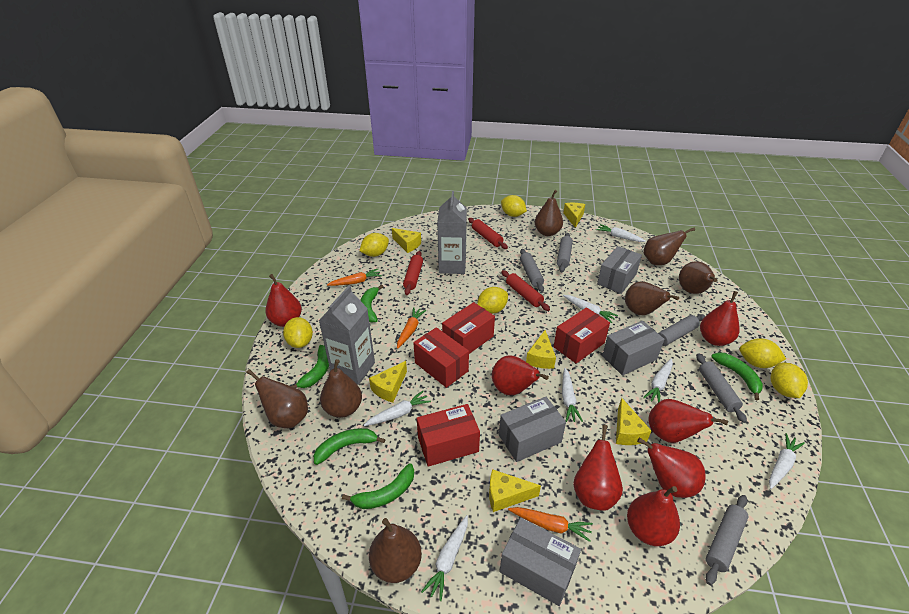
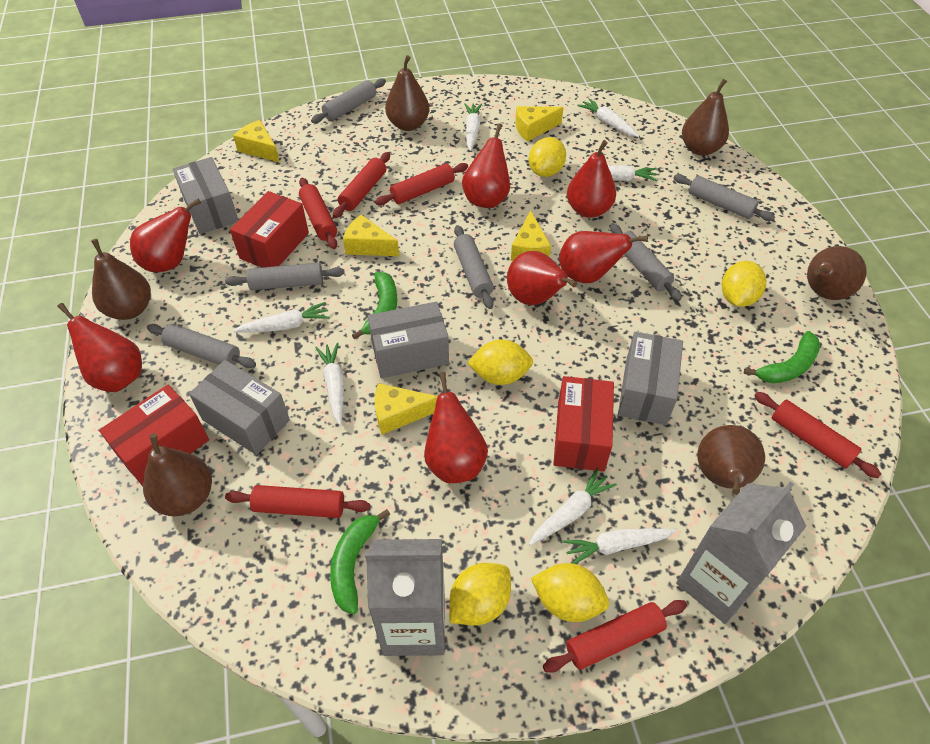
brown pear: 7 -> 6
green banana: 5 -> 3
grey rolling pin: 5 -> 6
orange carrot: 3 -> 0
red box: 4 -> 3
red rolling pin: 3 -> 6
yellow cheese: 6 -> 5
yellow lemon: 6 -> 5

